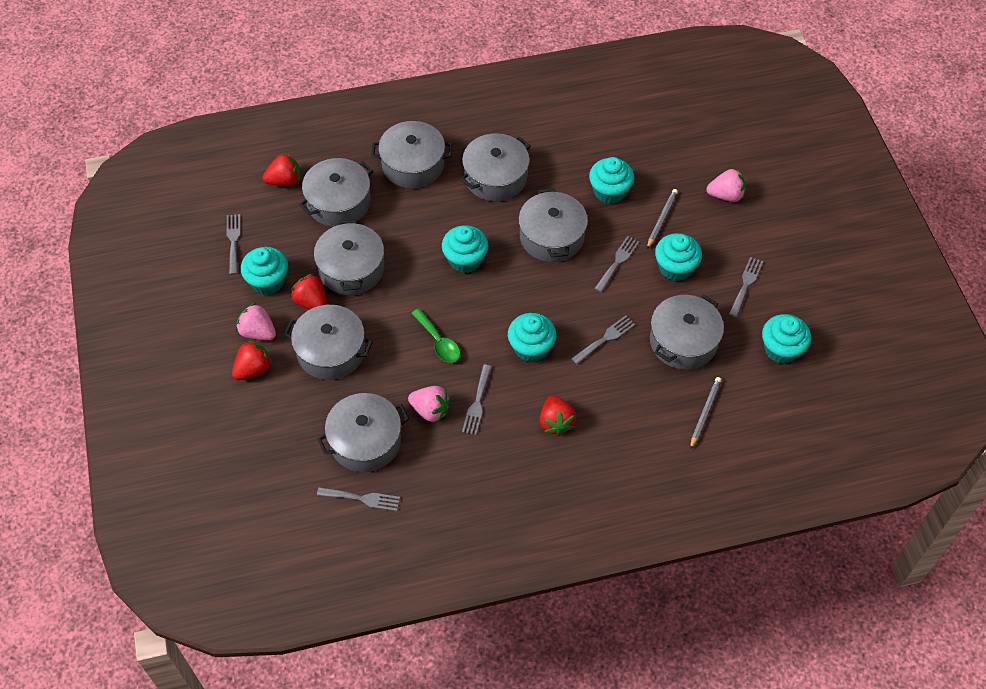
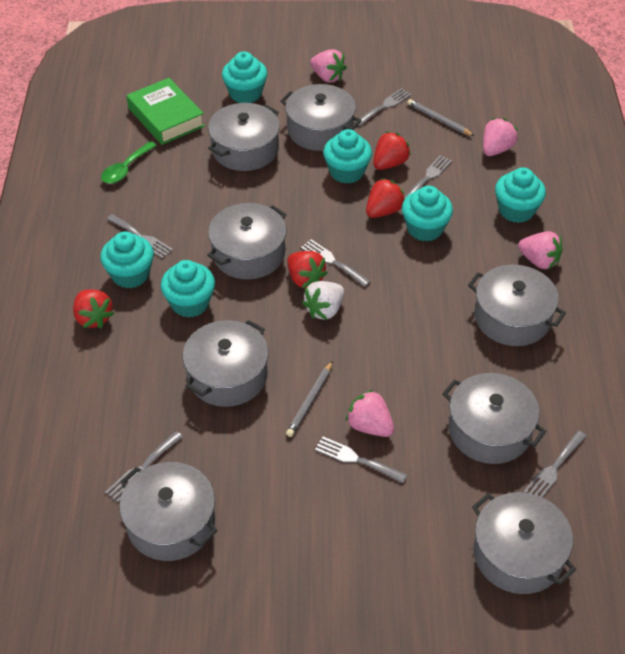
green book: 0 -> 1
grey fork: 6 -> 7
pink strawberry: 3 -> 4
white strawberry: 0 -> 1

